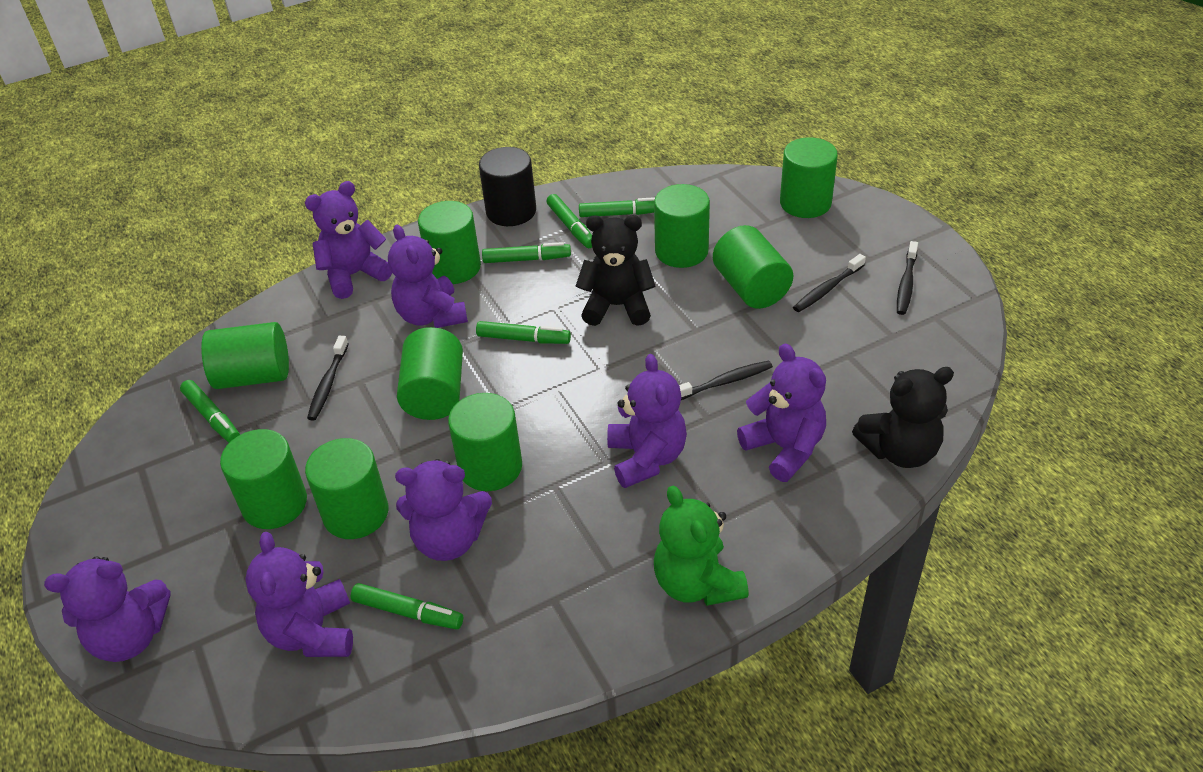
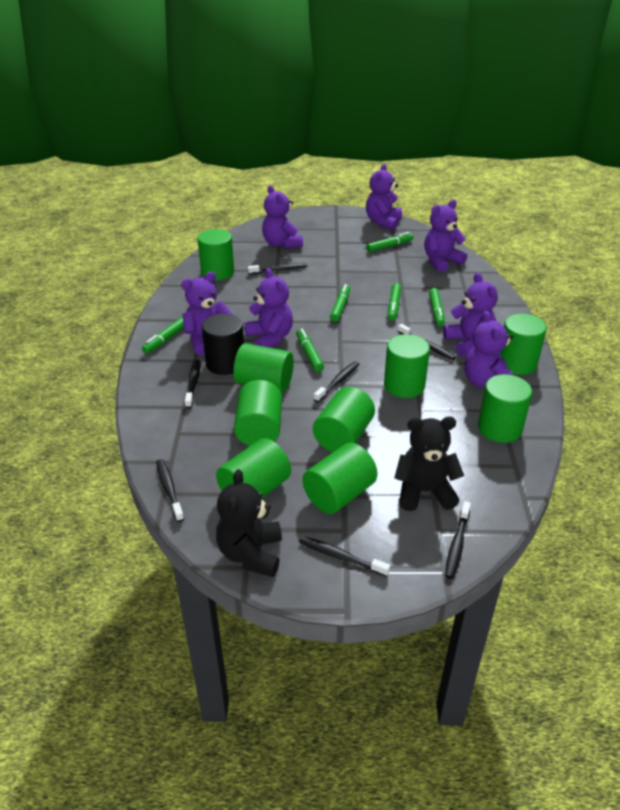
black toothbrush: 4 -> 7
green teddy bear: 1 -> 0

